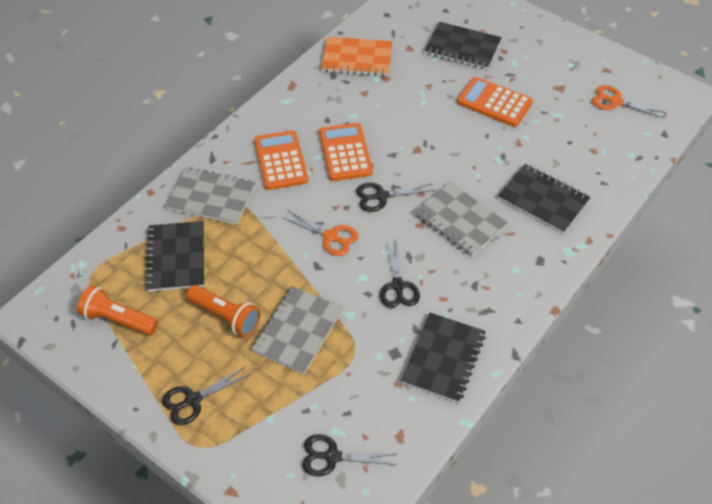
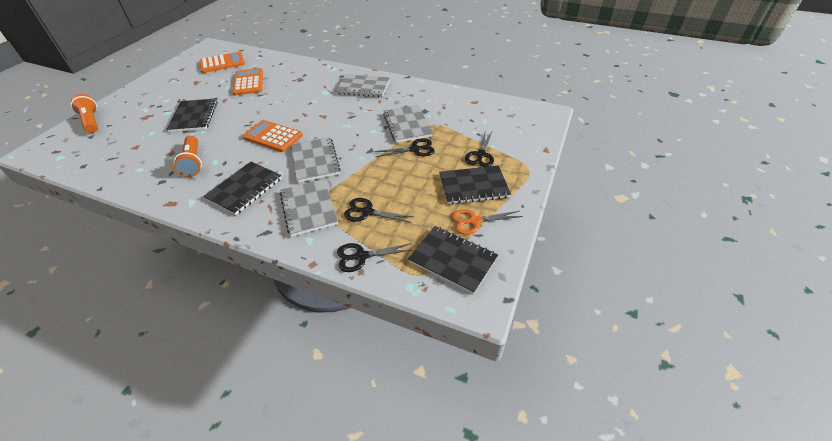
grey notebook: 3 -> 4
orange notebook: 1 -> 0
orange scissors: 2 -> 1

